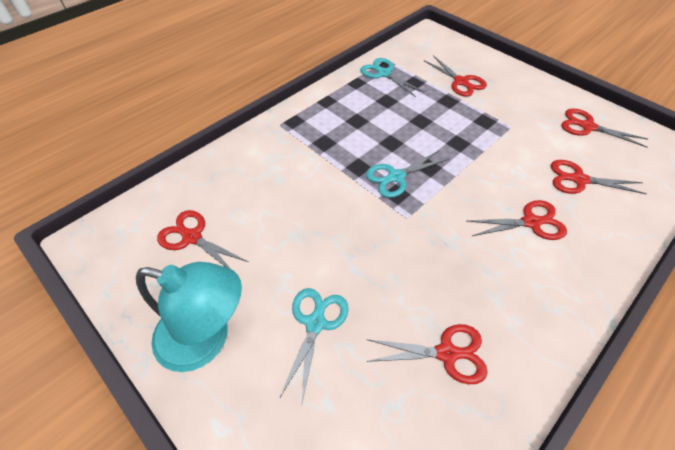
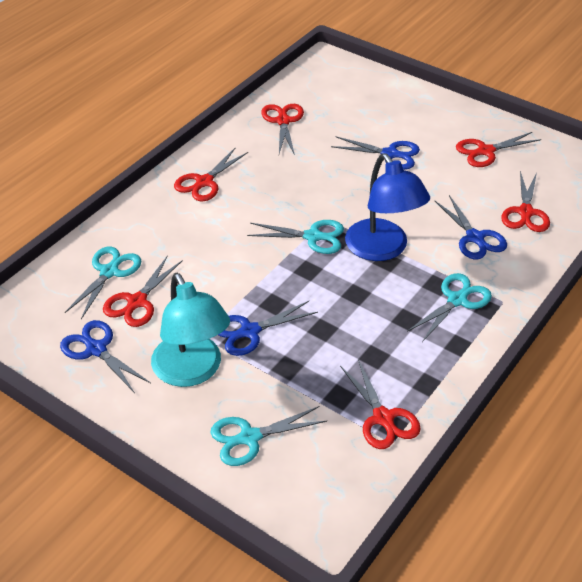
blue lamp: 0 -> 1
blue scissors: 0 -> 4
turquoise scissors: 3 -> 4

